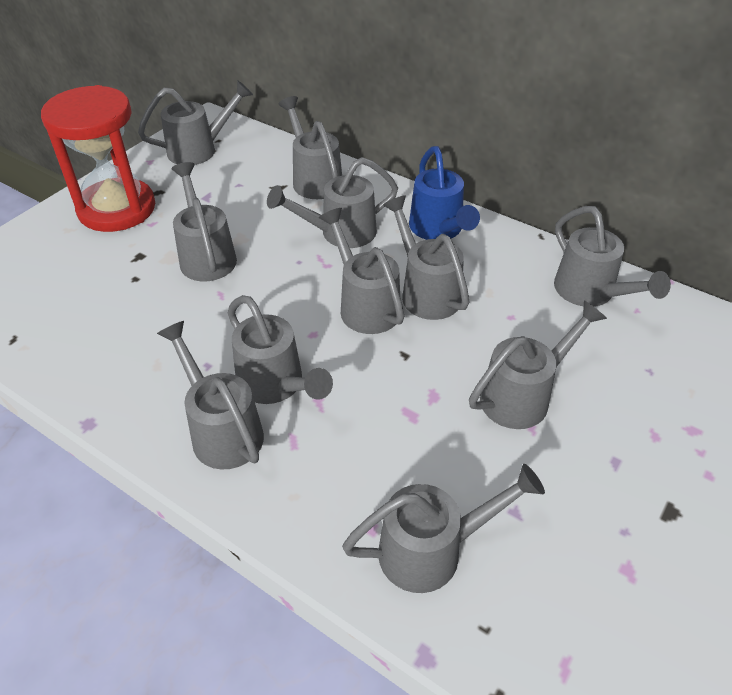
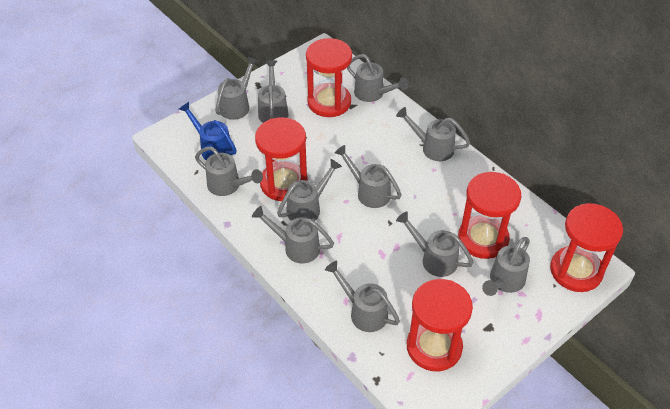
red hourglass: 1 -> 5

